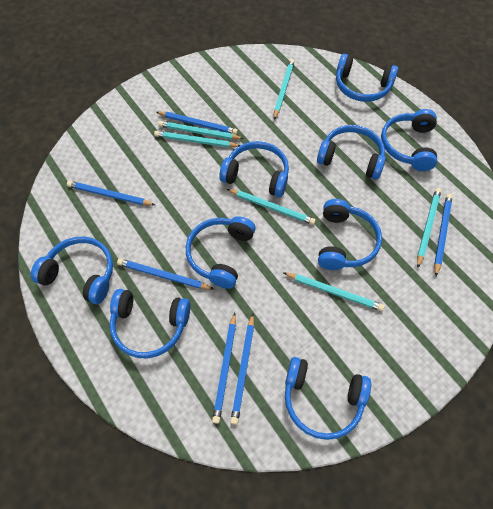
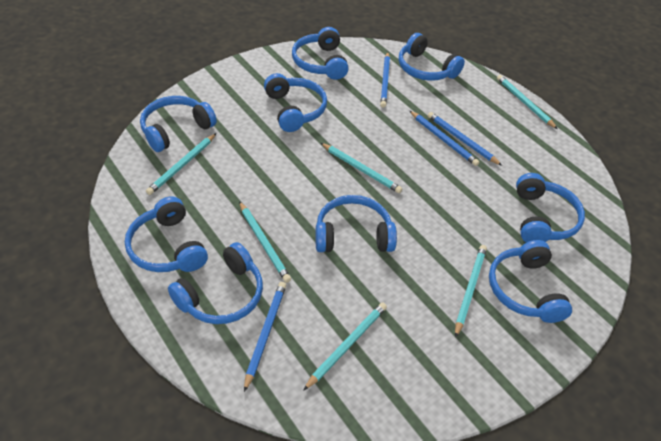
blue pencil: 6 -> 4

